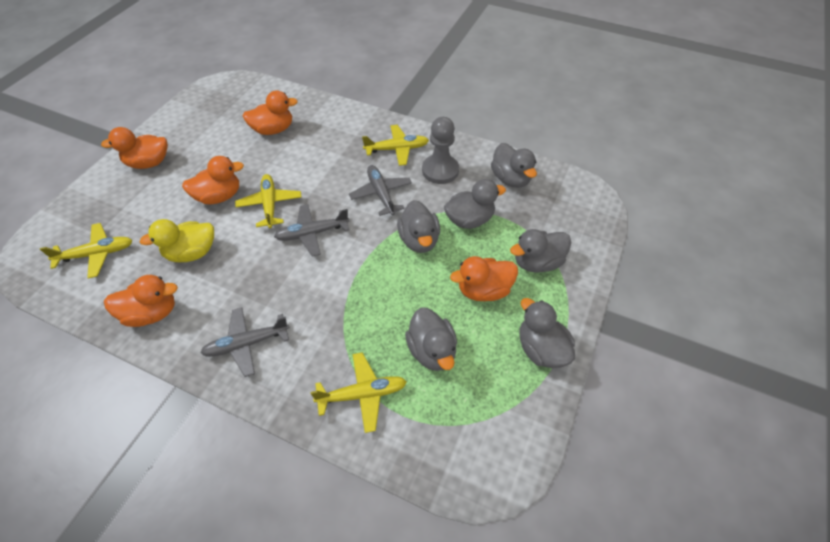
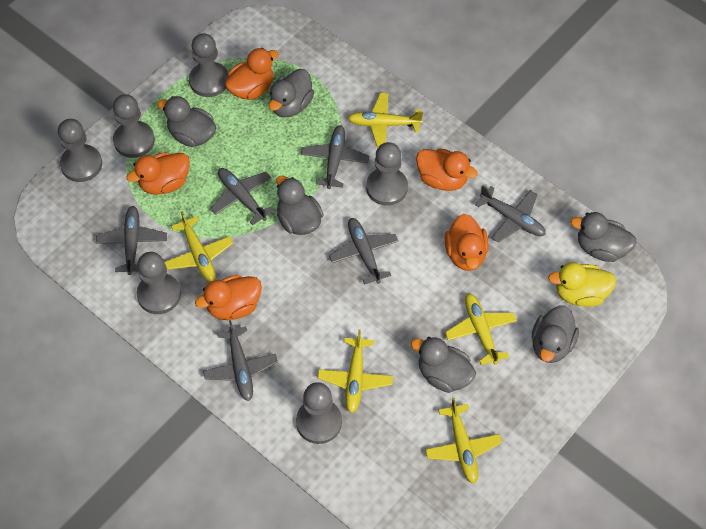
grey pawn: 1 -> 6
grey plane: 3 -> 6
yellow plane: 4 -> 5

